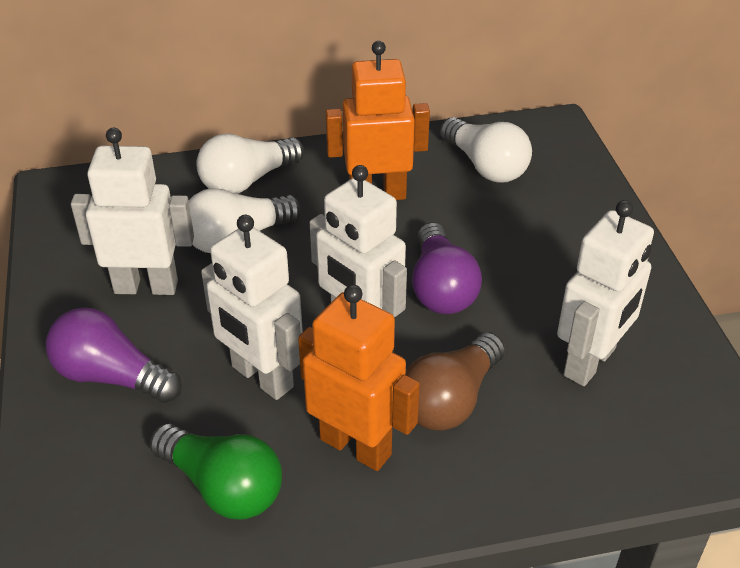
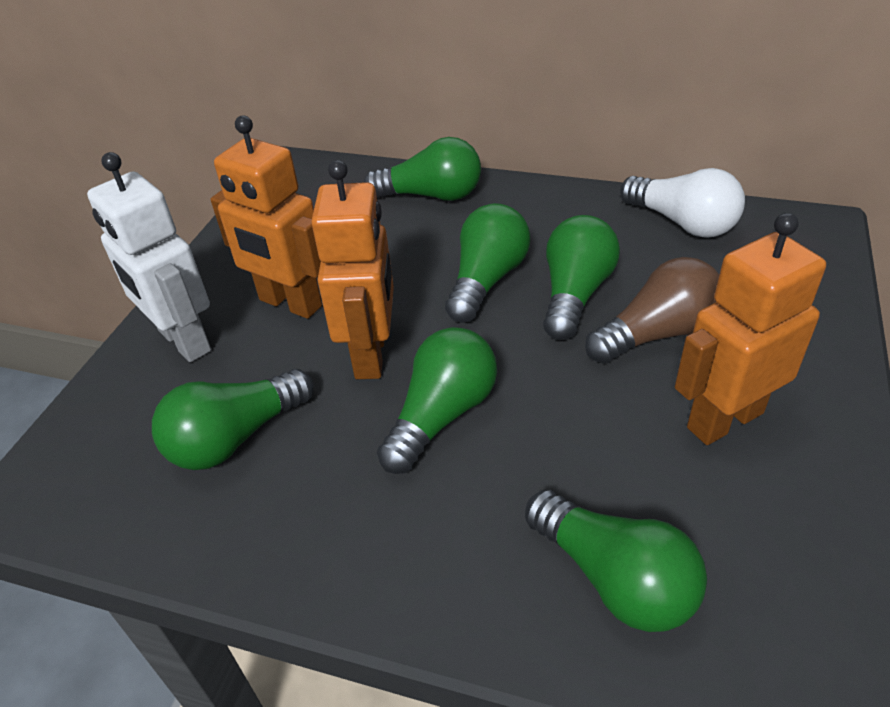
green light bulb: 1 -> 6
orange robot: 2 -> 3
purple light bulb: 2 -> 0
white light bulb: 3 -> 1
white robot: 4 -> 1

